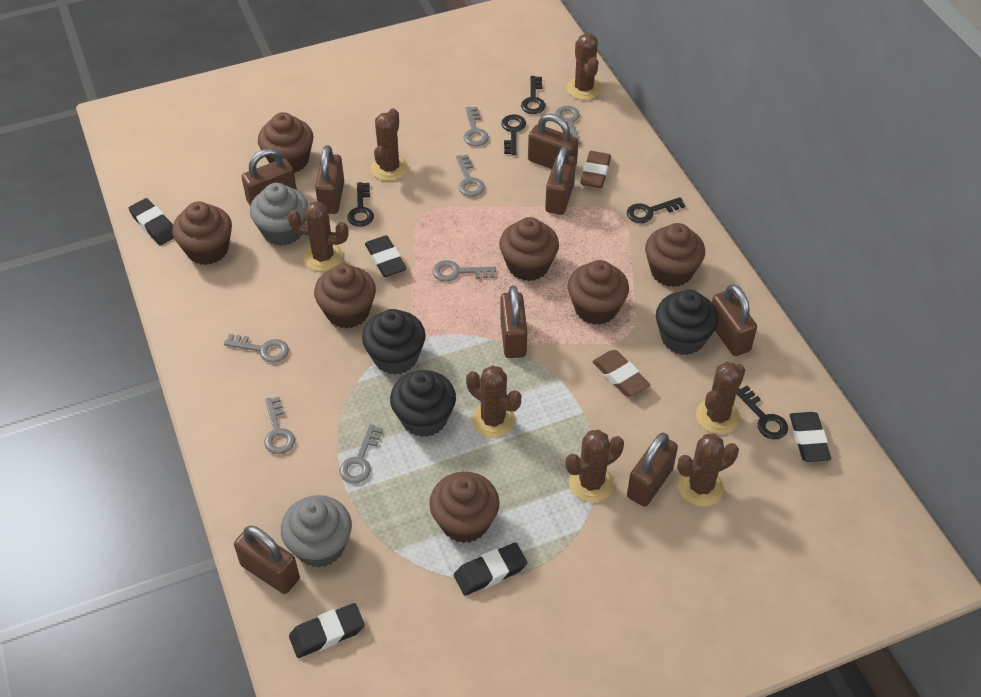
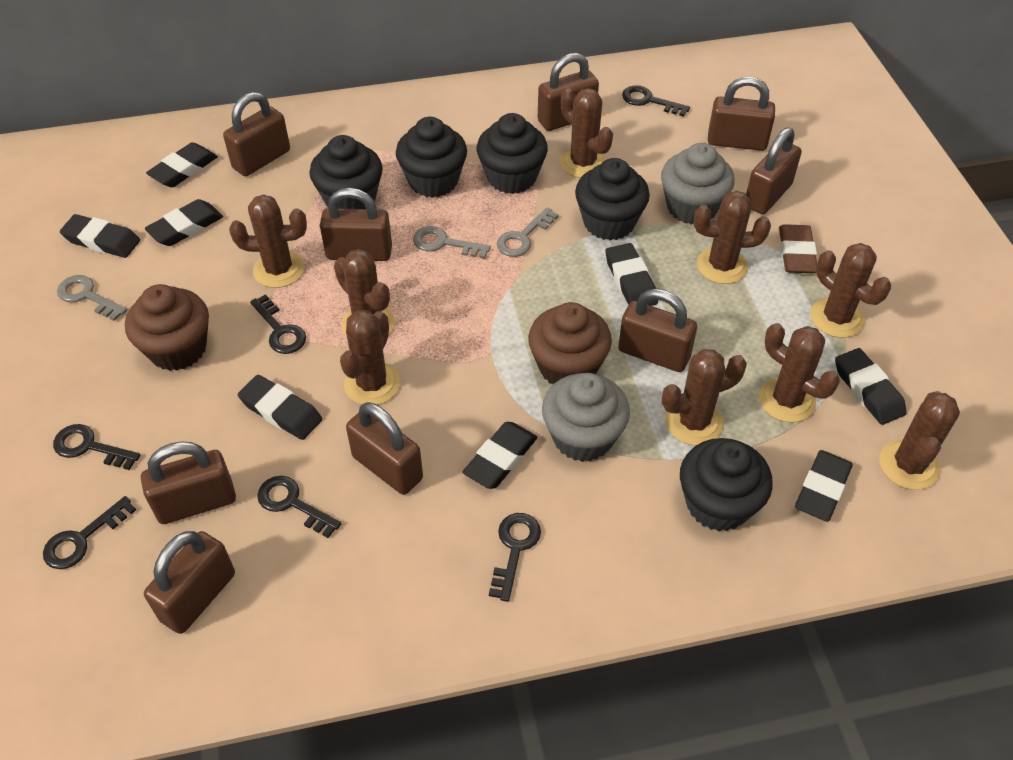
black cupcake: 3 -> 5
black eraser: 5 -> 8
black key: 5 -> 6
brown cactus: 7 -> 9
brown cupcake: 7 -> 2
brown eraser: 2 -> 1
brown padlock: 8 -> 9
grey key: 7 -> 3

